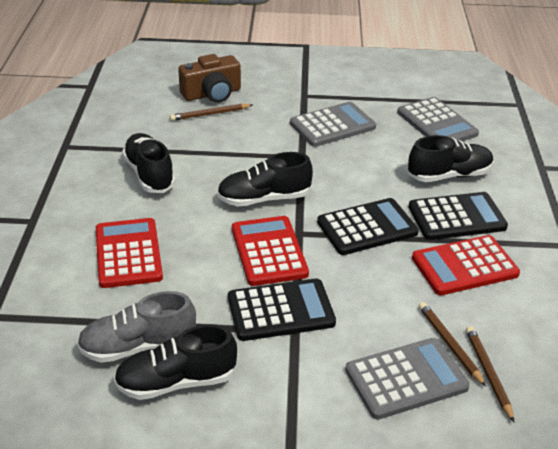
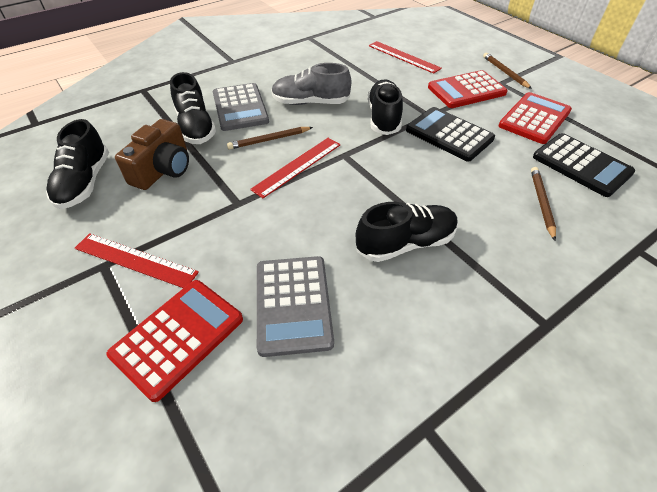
black calculator: 3 -> 2
grey calculator: 3 -> 2
red ruler: 0 -> 3

